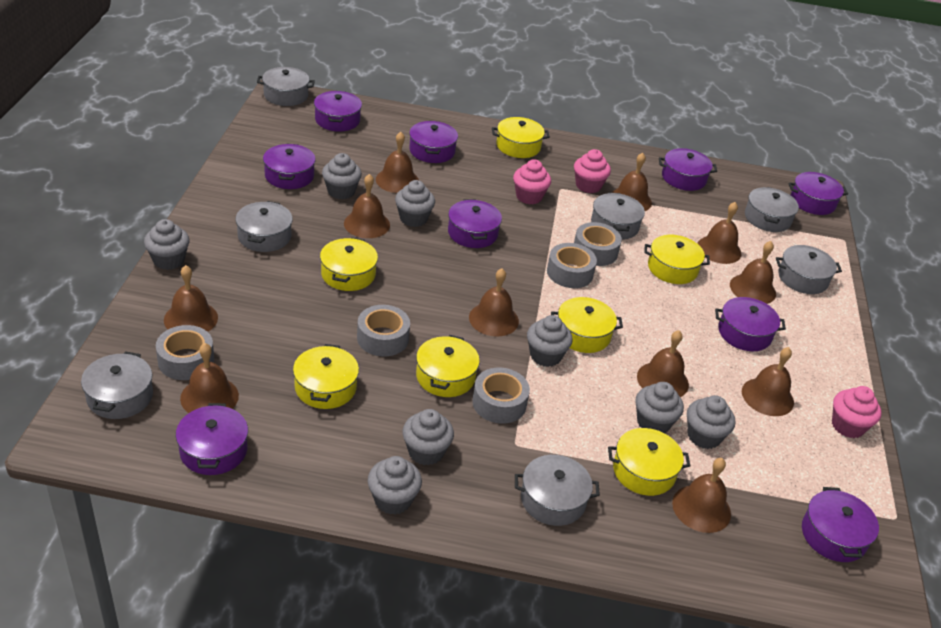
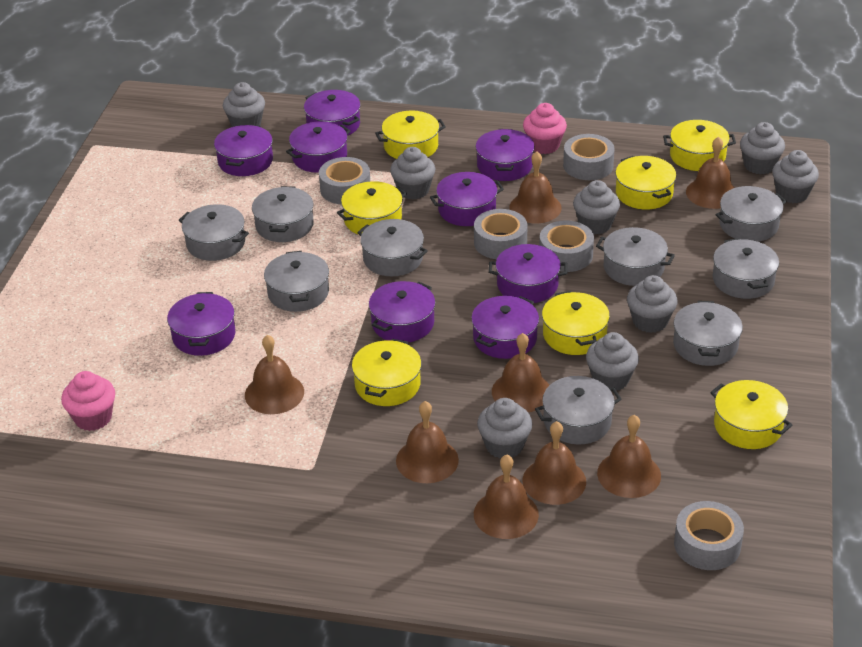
brown bell: 11 -> 8
grey pot: 7 -> 9
pink cupcake: 3 -> 2

